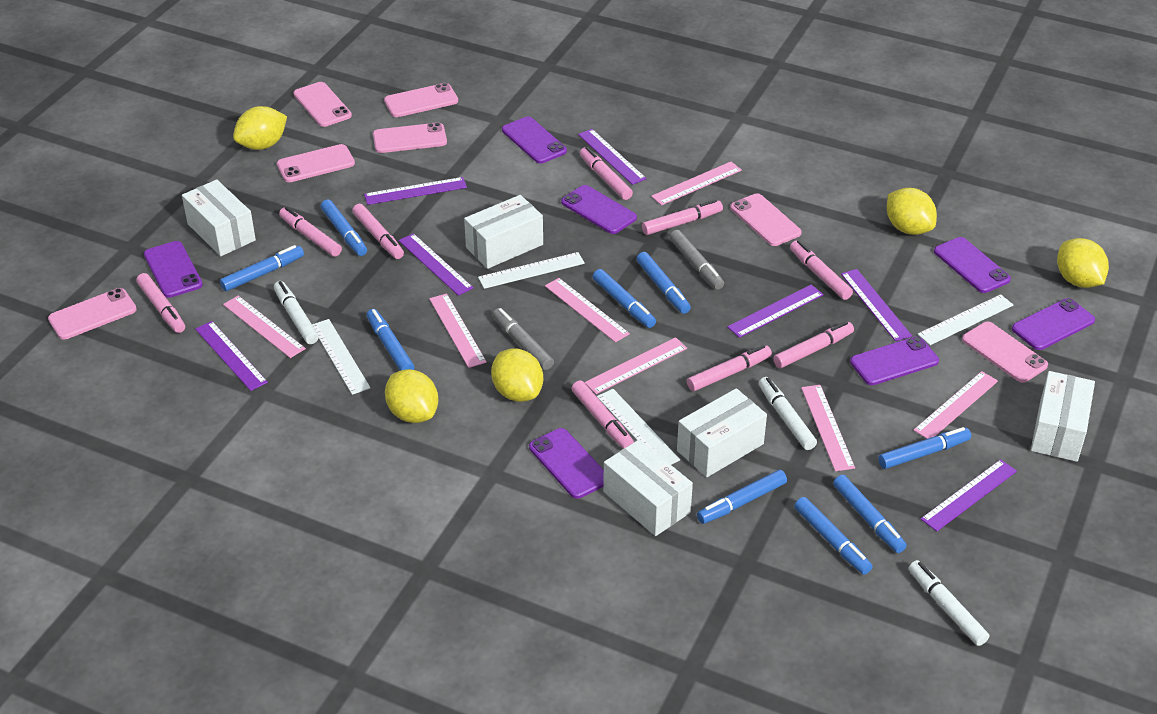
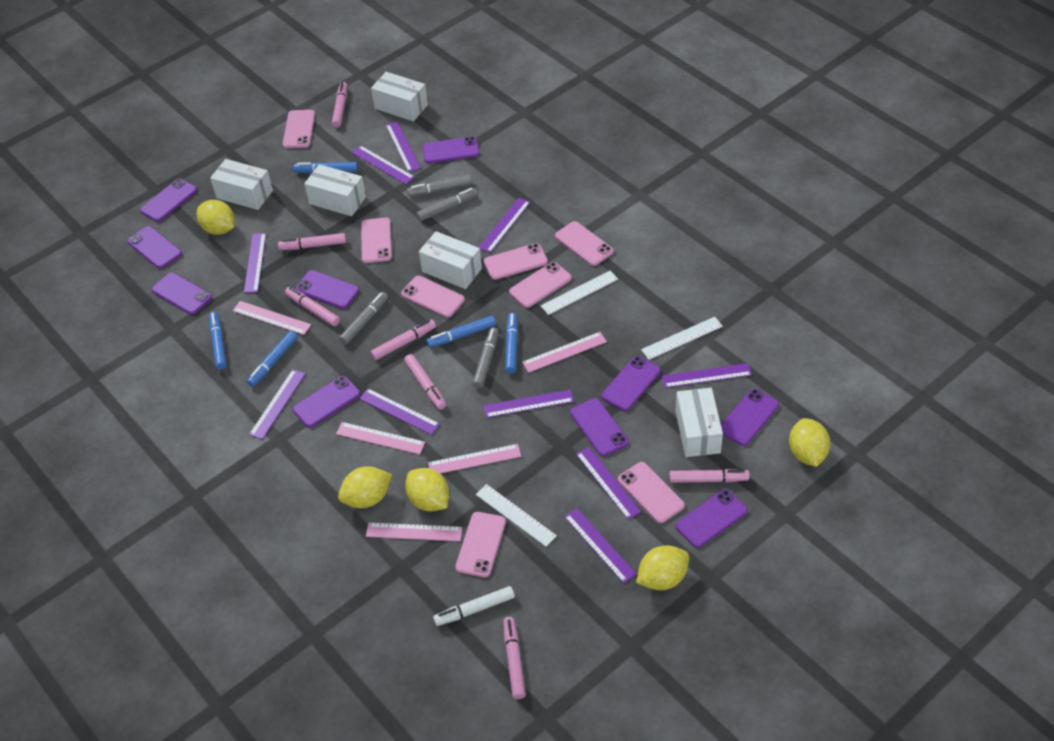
blue marker: 9 -> 5
grey marker: 2 -> 4
pink marker: 9 -> 7
pink phone: 7 -> 8
pink ruler: 7 -> 5
purple phone: 7 -> 10
purple ruler: 7 -> 10
white marker: 3 -> 1
white ruler: 4 -> 3

